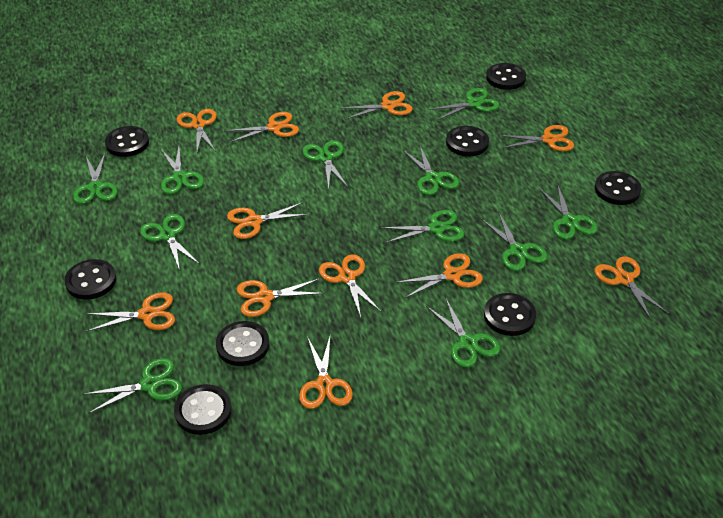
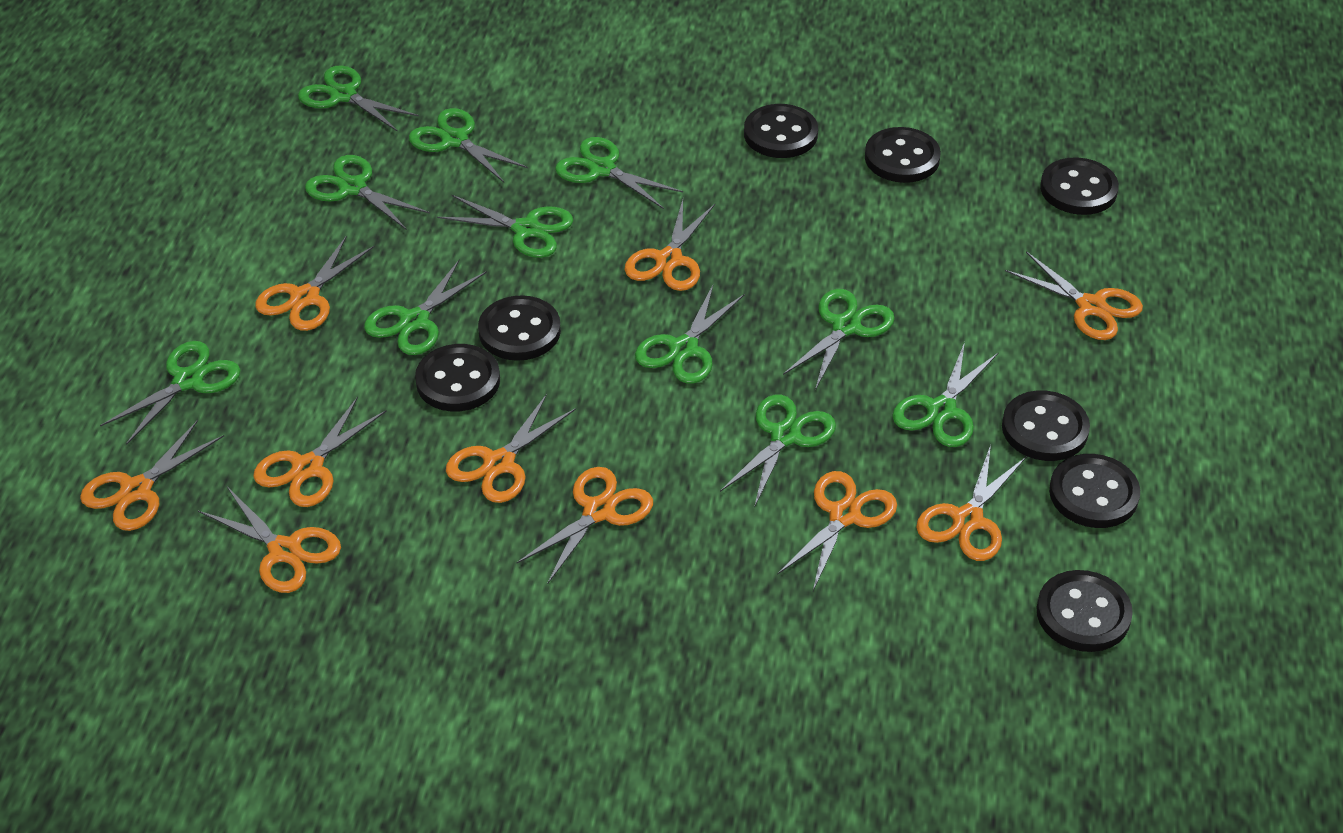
orange scissors: 11 -> 10

